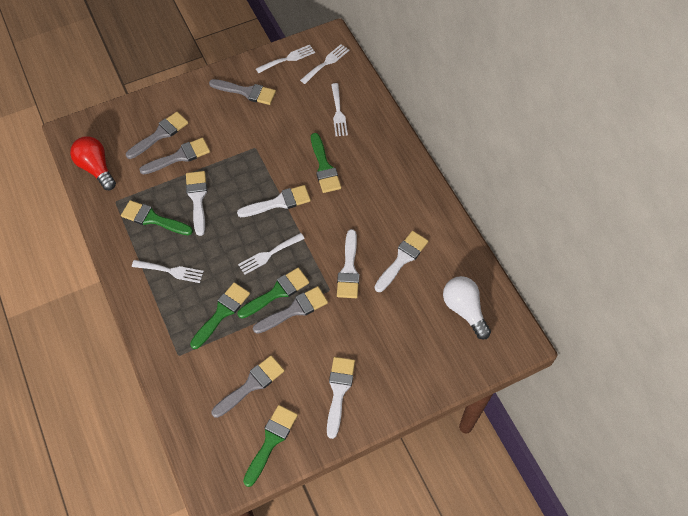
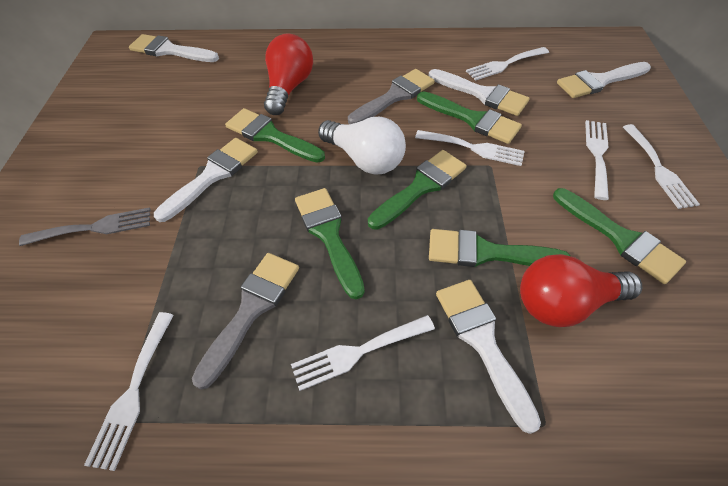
green brush: 5 -> 6
grey brush: 5 -> 2
grey fork: 0 -> 1
red light bulb: 1 -> 2
white fork: 5 -> 6

